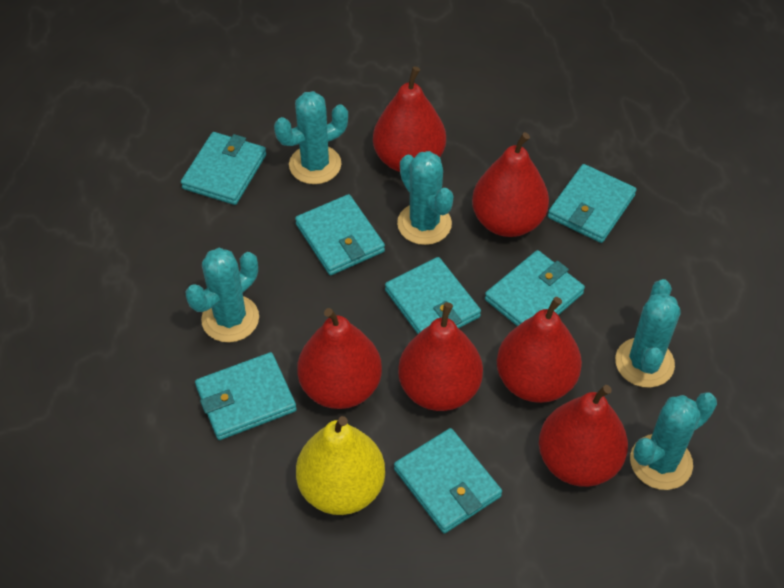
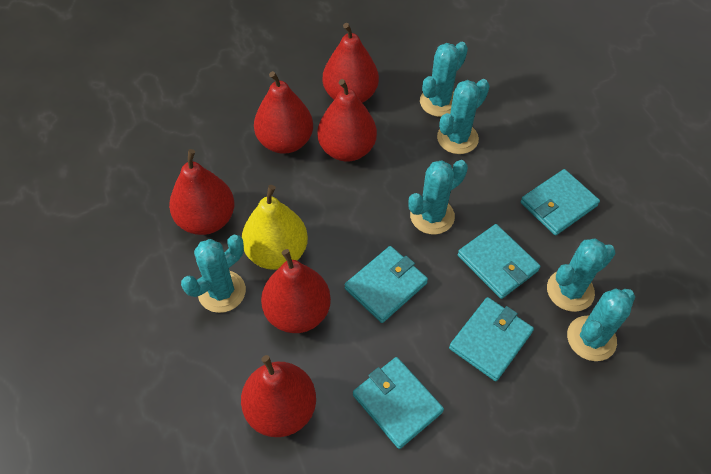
turquoise cactus: 5 -> 6
turquoise wallet: 7 -> 5

